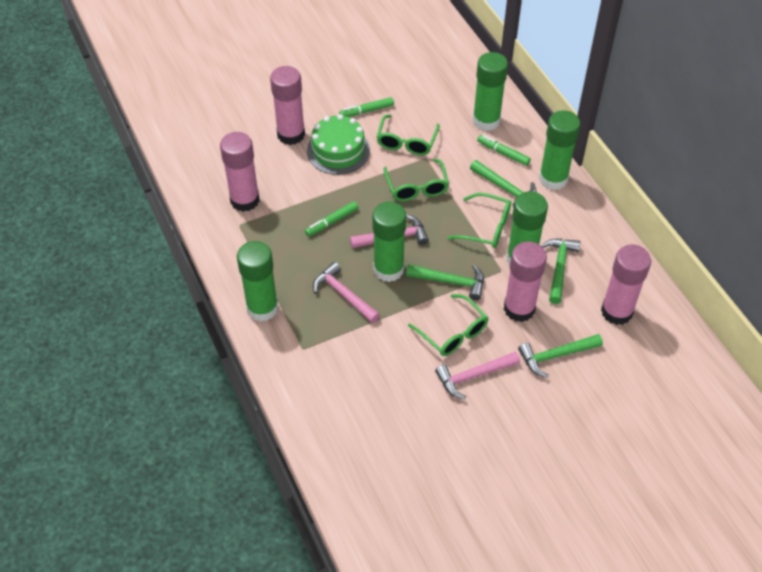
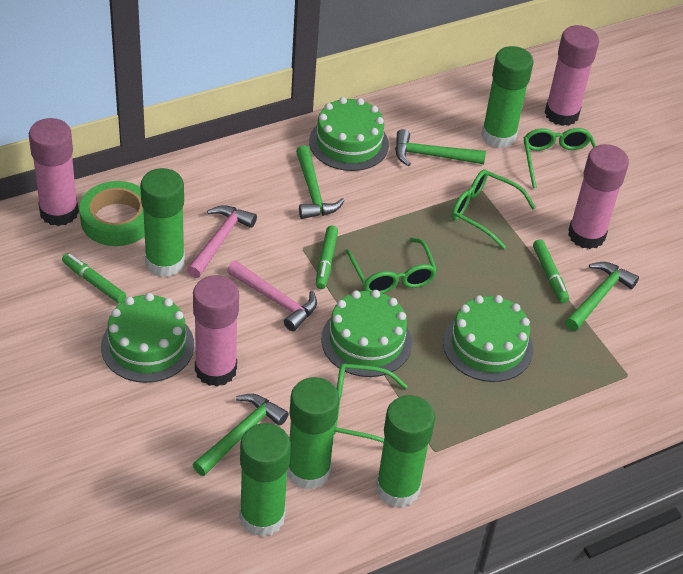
green cake: 1 -> 4
green tape: 0 -> 1
pink hammer: 3 -> 2

